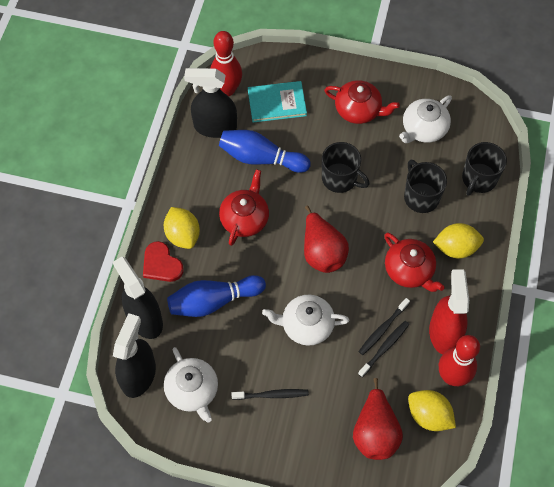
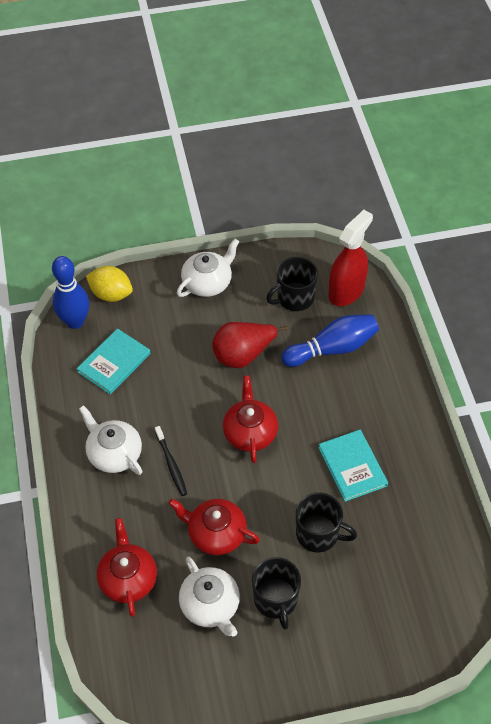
black spray bottle: 3 -> 0
black toothbrush: 3 -> 1
red bowling pin: 2 -> 0
red heart: 1 -> 0
red pear: 2 -> 1
turquoise book: 1 -> 2
yellow lemon: 3 -> 1

